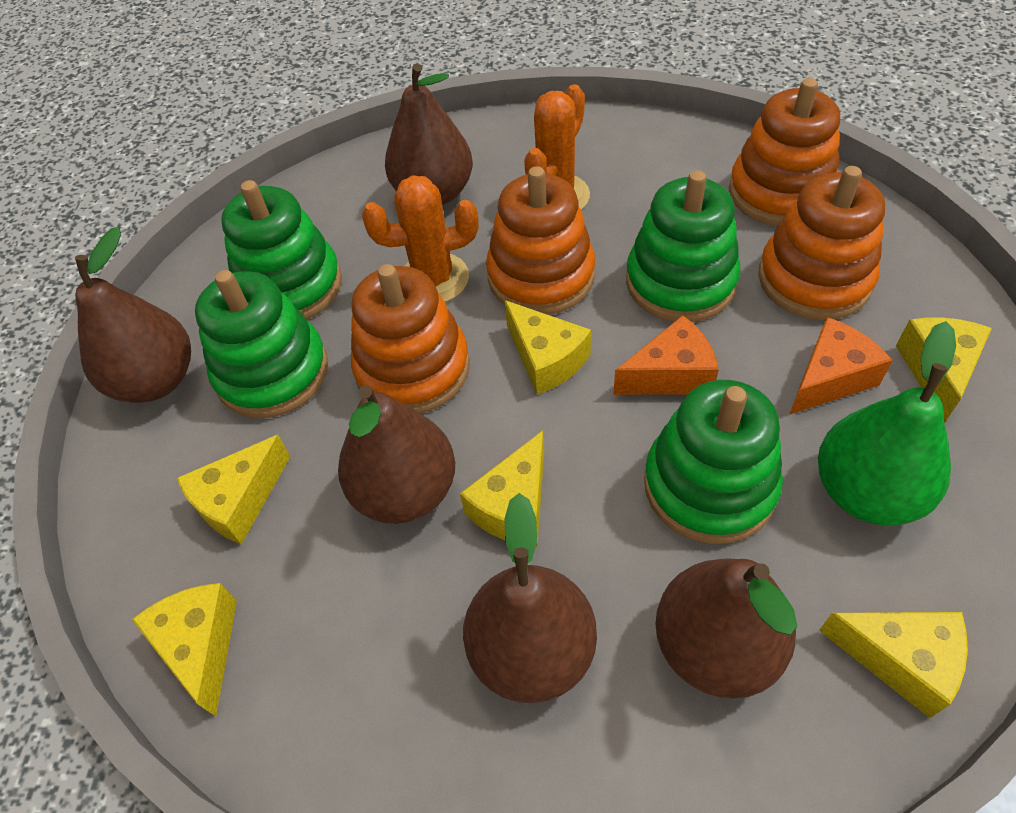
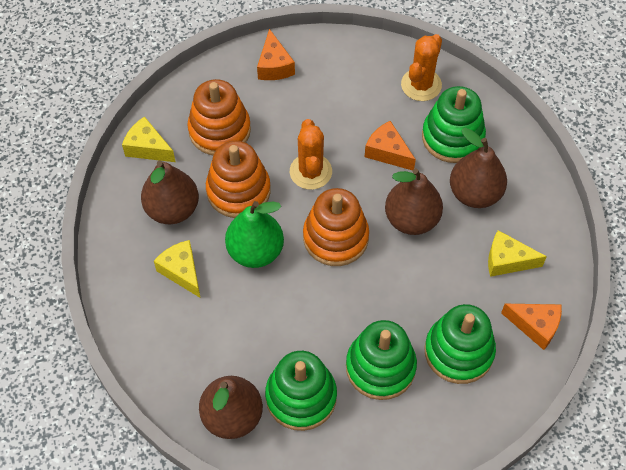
brown pear: 5 -> 4
orange cheese: 2 -> 3
orange stacking toy: 4 -> 3
yellow cheese: 6 -> 3

